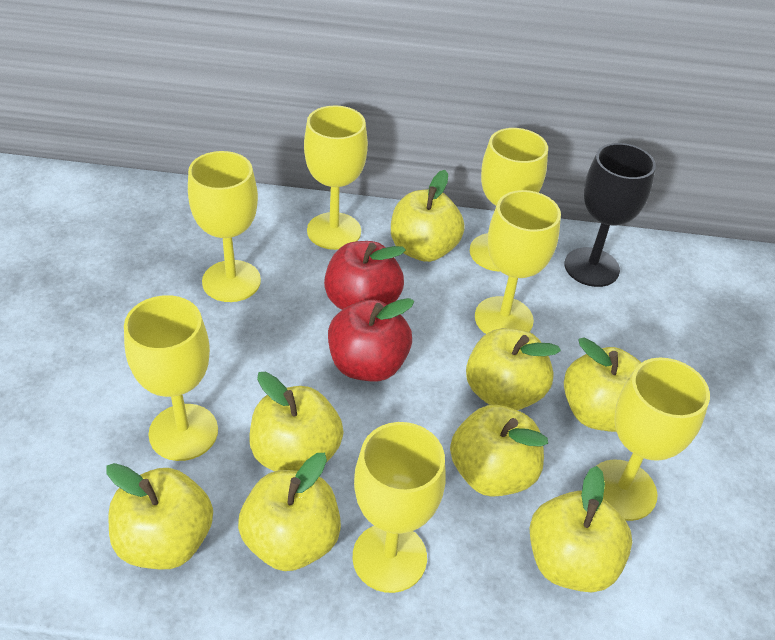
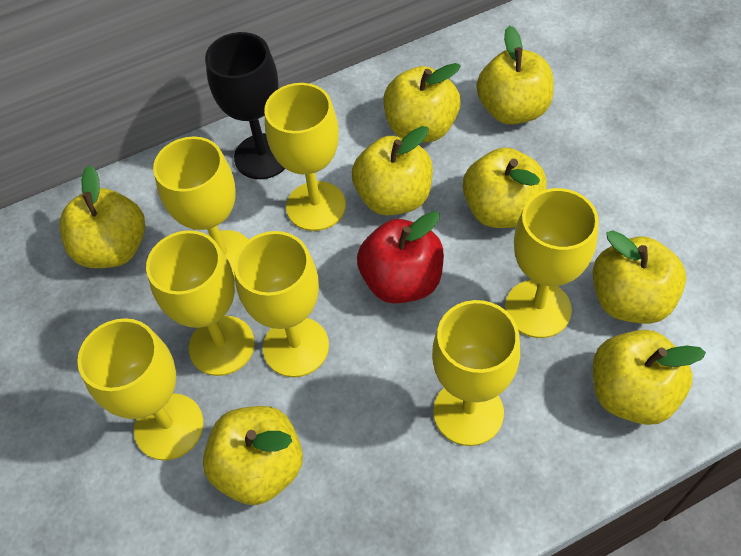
red apple: 2 -> 1

